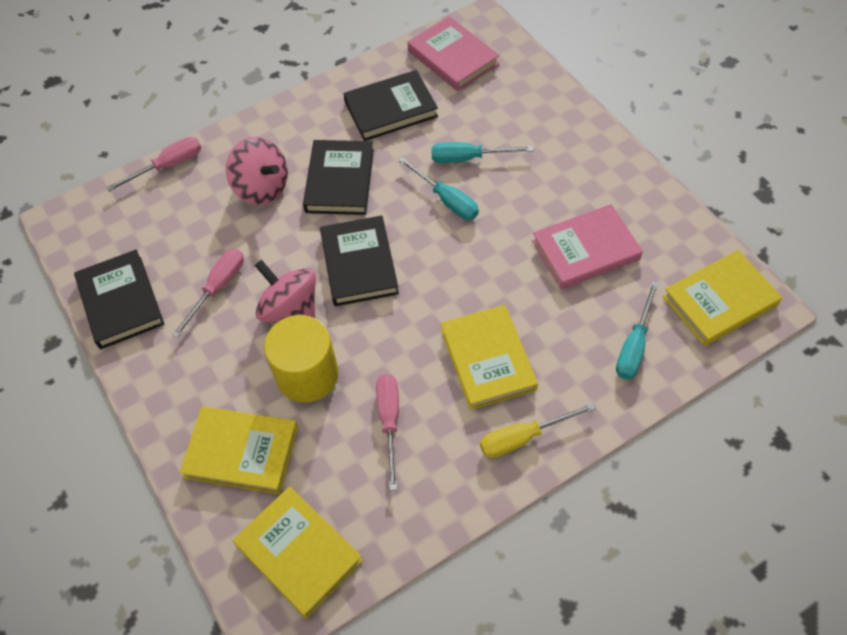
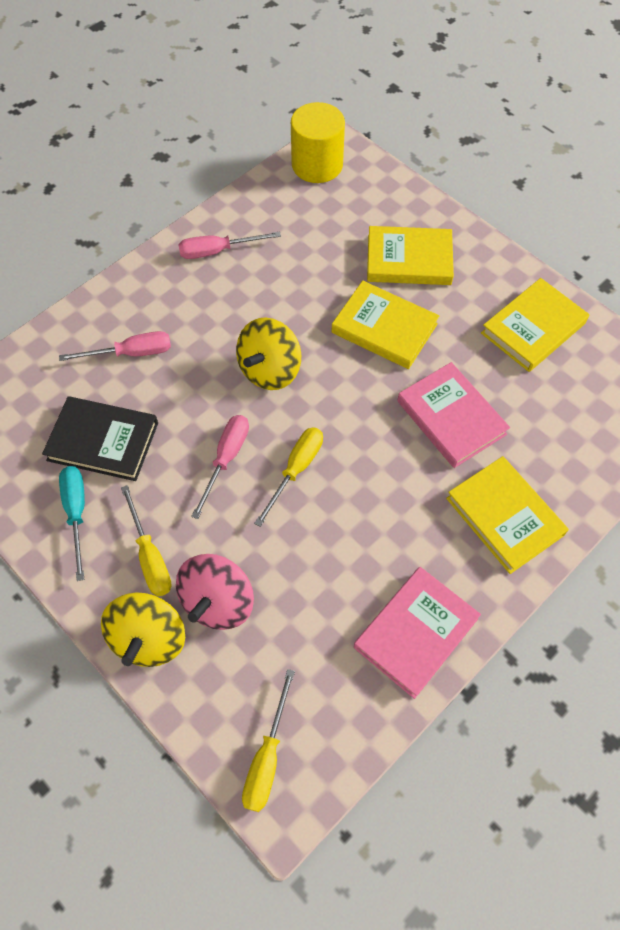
black book: 4 -> 1
pink spinning top: 2 -> 1
turquoise screwdriver: 3 -> 1
yellow screwdriver: 1 -> 3
yellow spinning top: 0 -> 2

